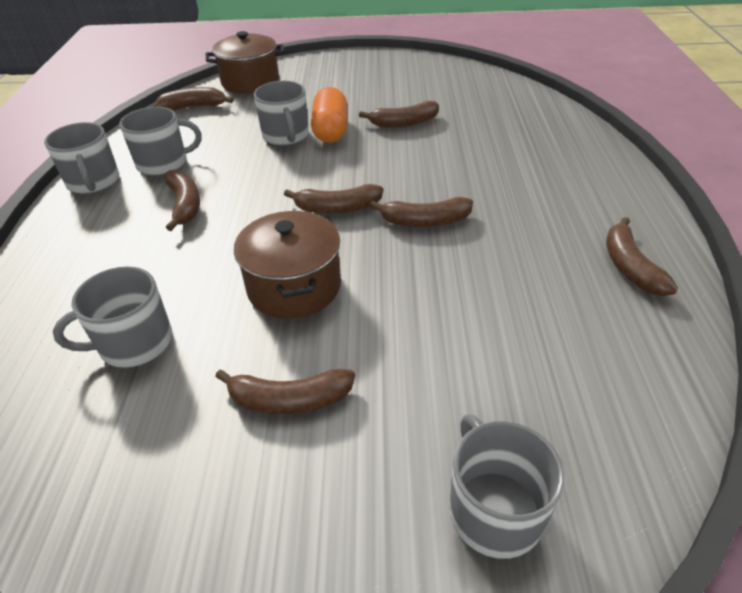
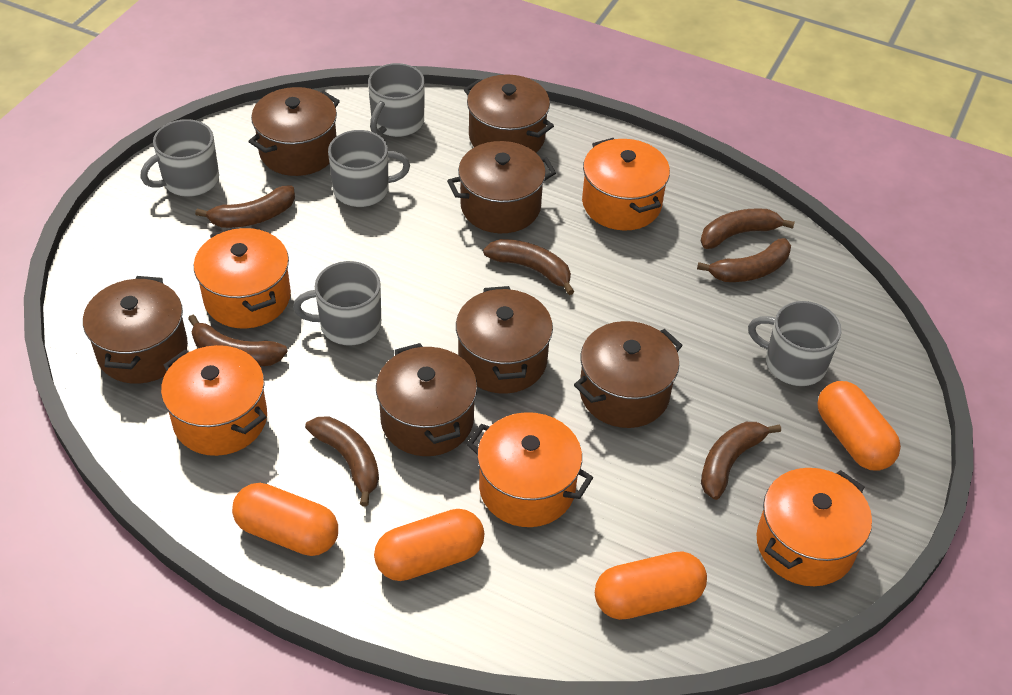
brown pot: 2 -> 7
orange capsule: 1 -> 4
orange pot: 0 -> 5

